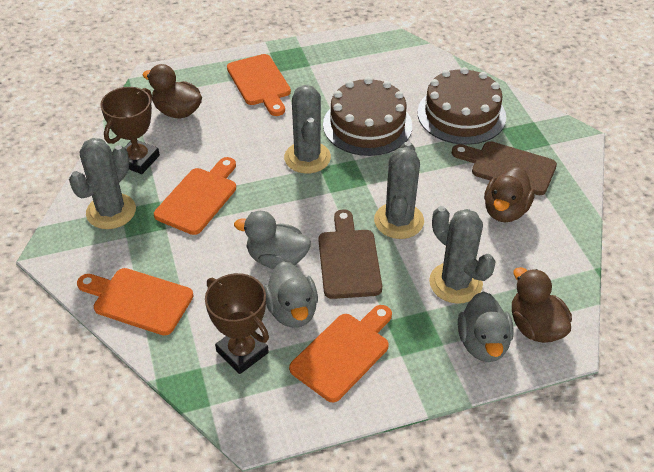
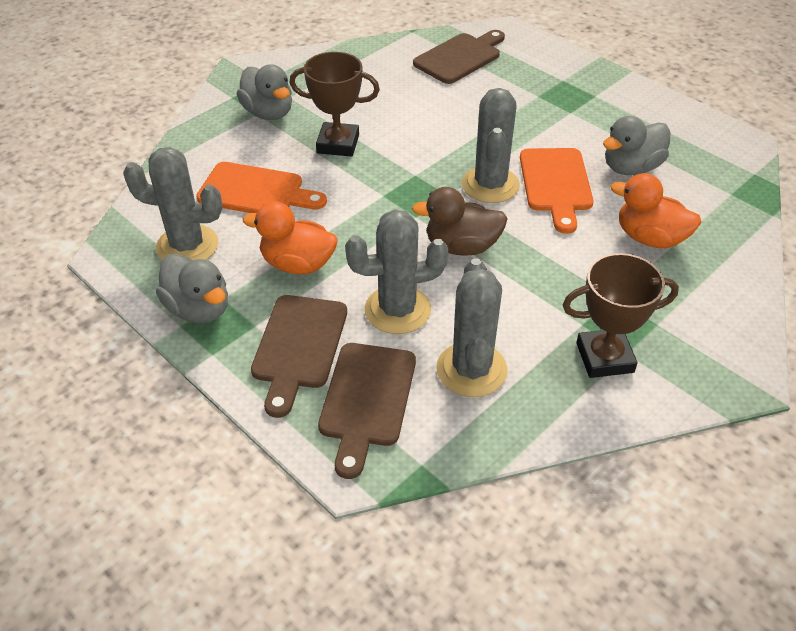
brown cake: 2 -> 0
brown cutting board: 2 -> 3
brown duck: 3 -> 1
orange cutting board: 4 -> 2
orange duck: 0 -> 2

